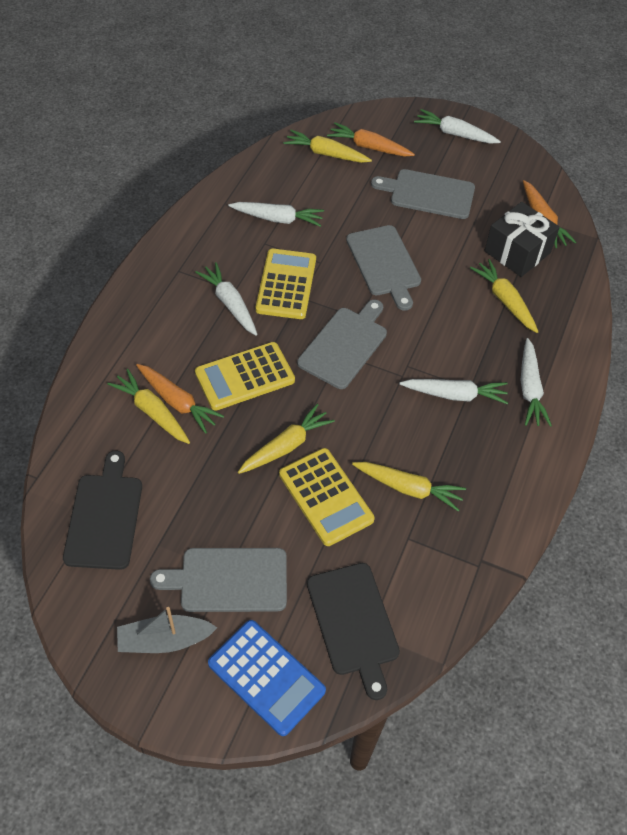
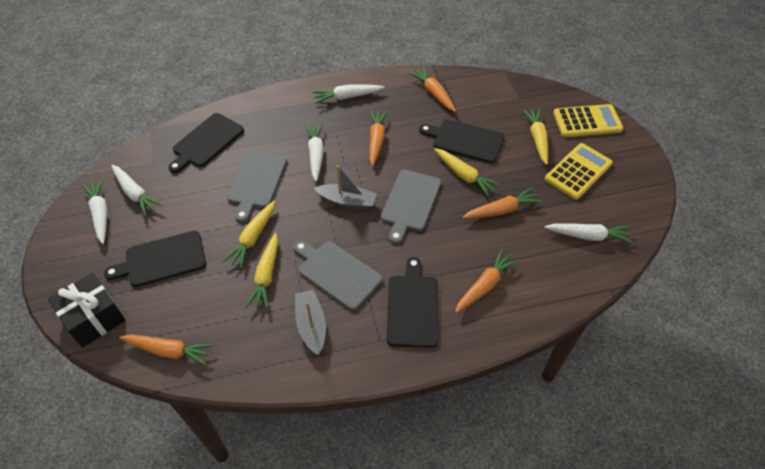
black cutting board: 2 -> 4
blue calculator: 1 -> 0
grey boat: 1 -> 2
grey cutting board: 4 -> 3
orange carrot: 3 -> 5
yellow calculator: 3 -> 2
yellow carrot: 5 -> 4

